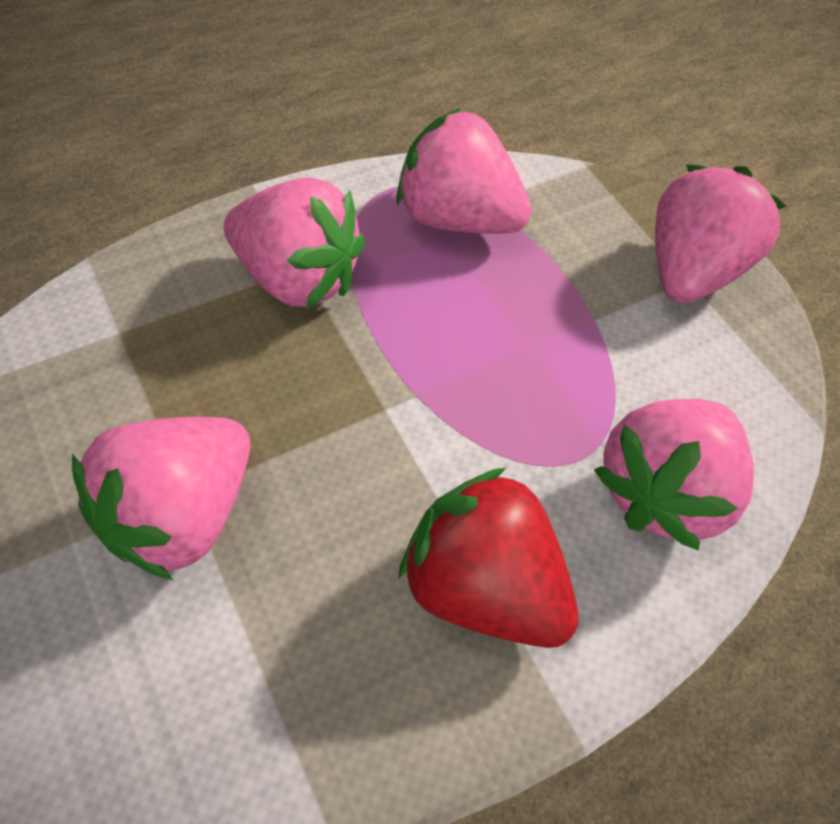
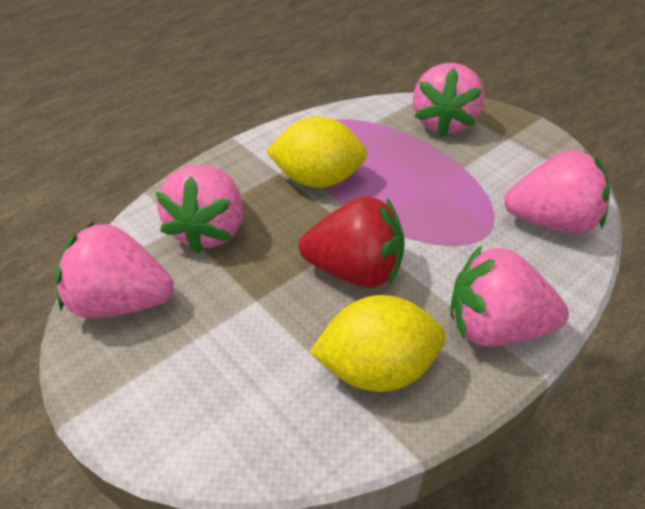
yellow lemon: 0 -> 2

